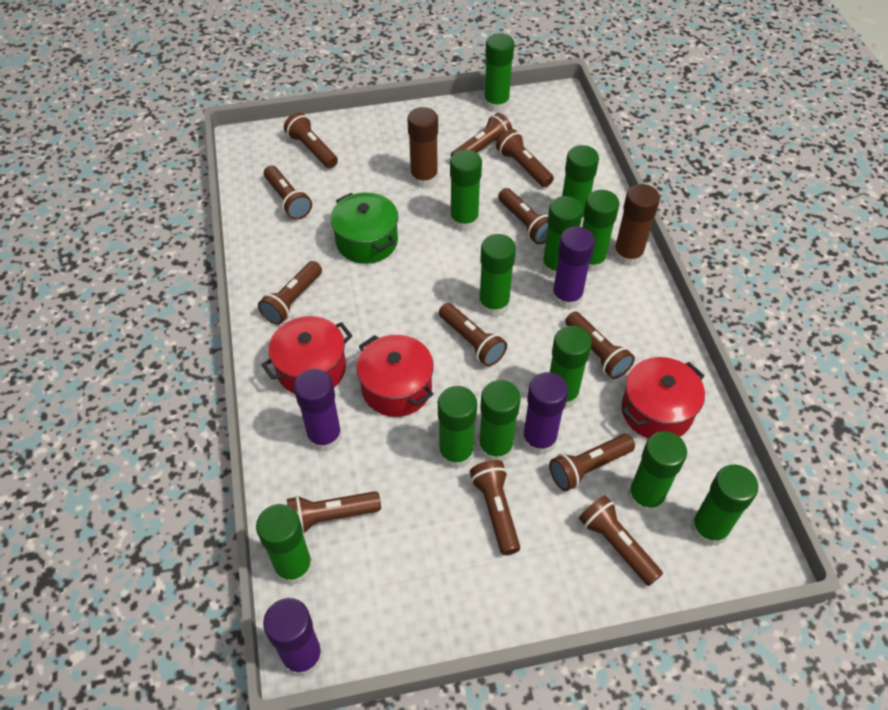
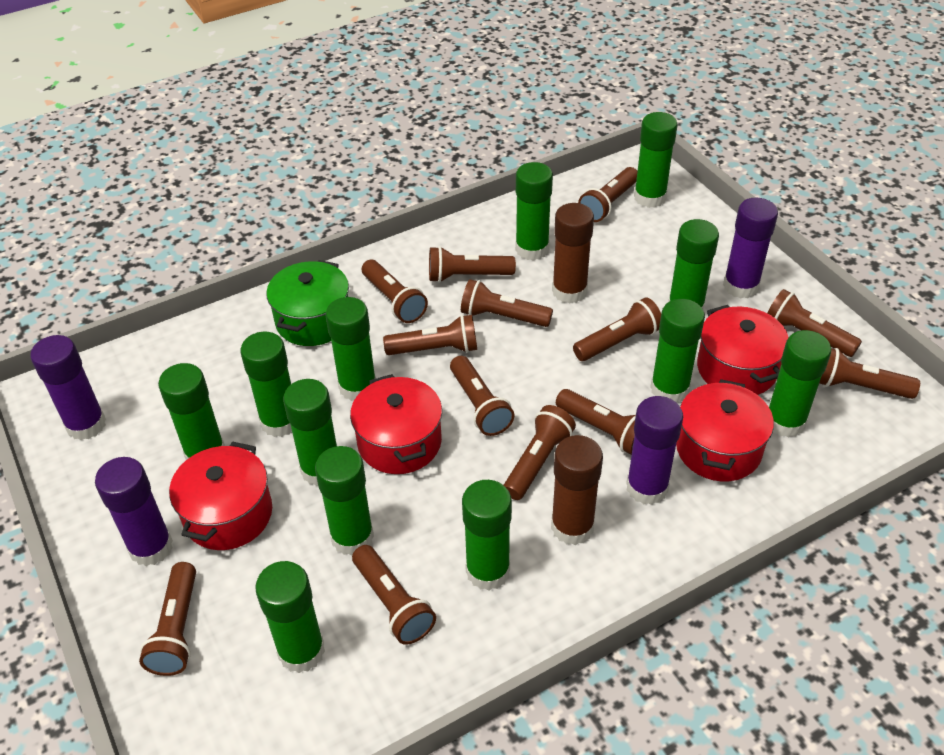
brown flashlight: 12 -> 13
red pot: 3 -> 4

